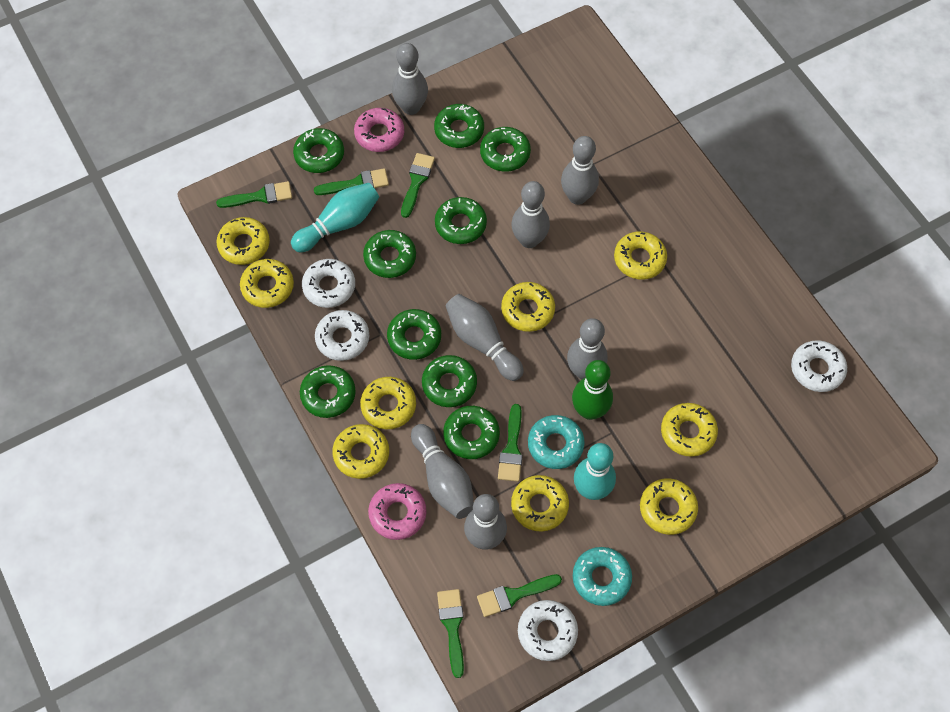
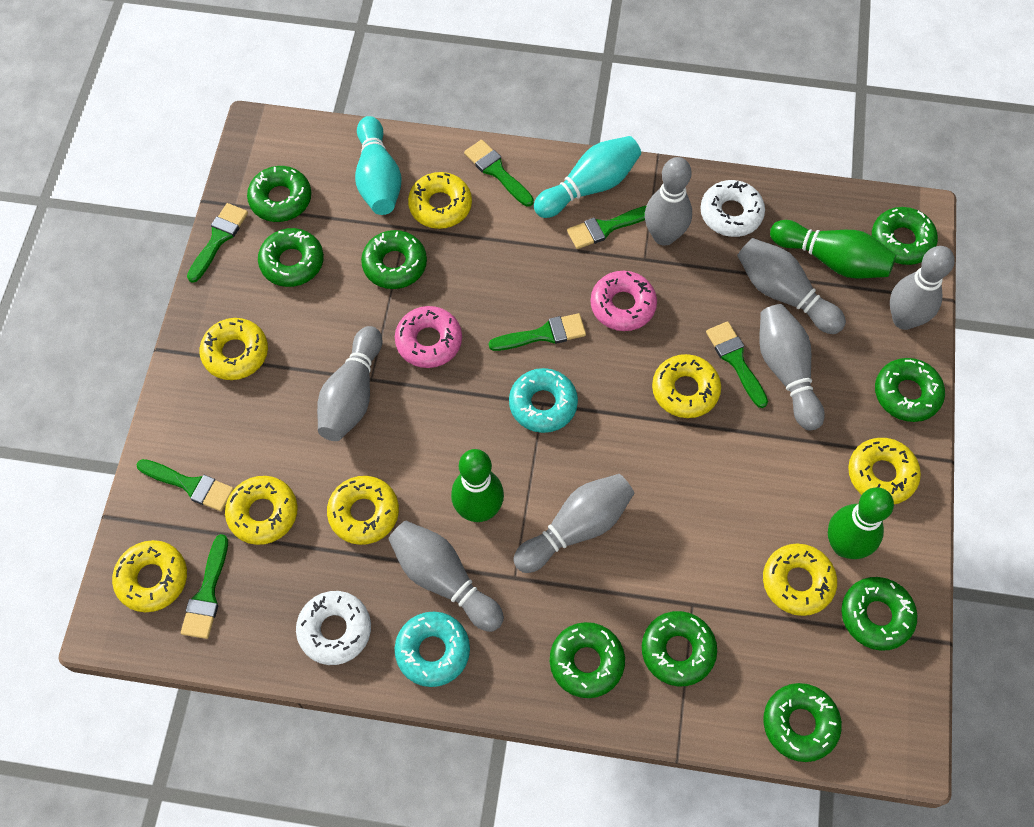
green bowling pin: 1 -> 3
green brush: 6 -> 7
white donut: 4 -> 2
yellow donut: 9 -> 8

